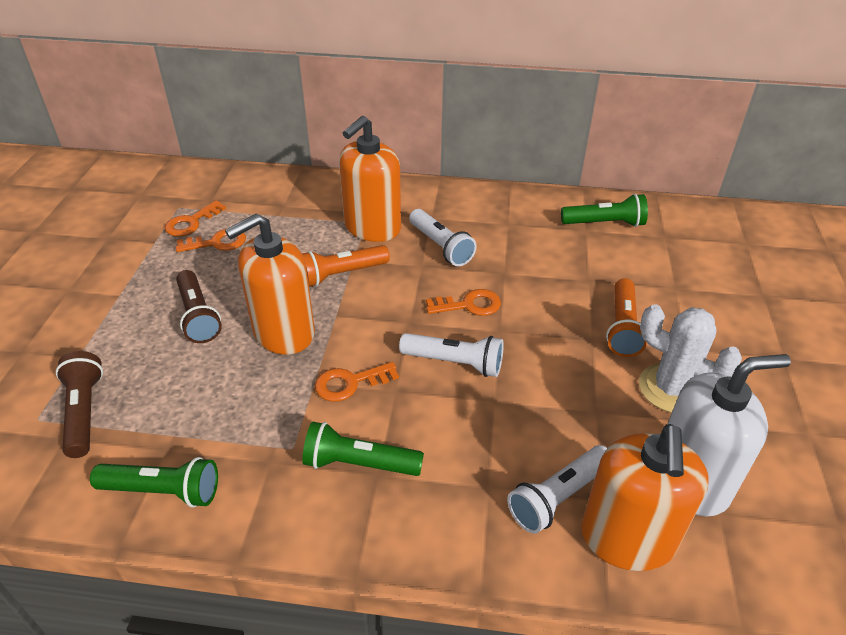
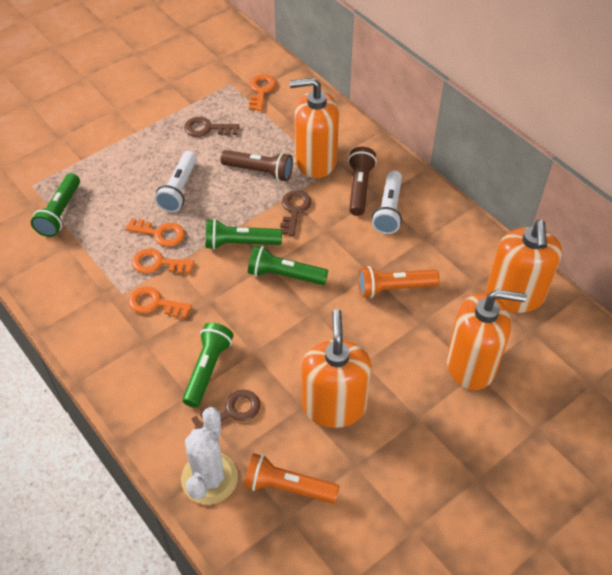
brown key: 0 -> 3
green flashlight: 3 -> 4
orange soap dispenser: 3 -> 4
white flashlight: 3 -> 2
white soap dispenser: 1 -> 0

